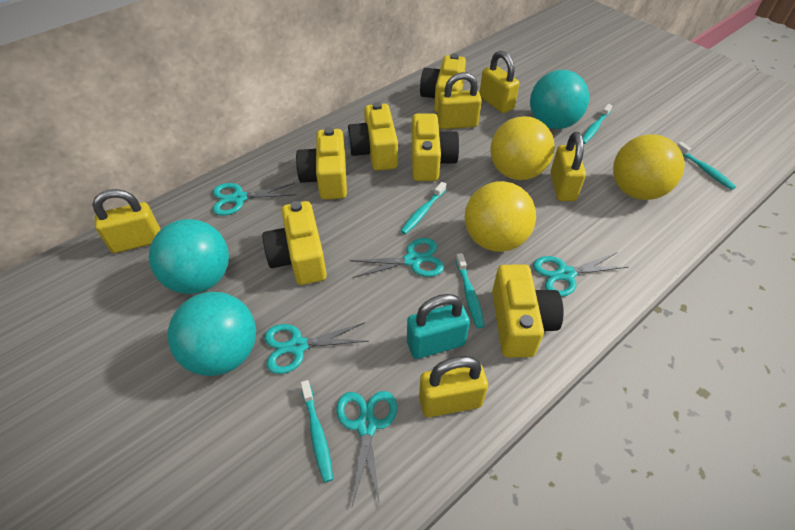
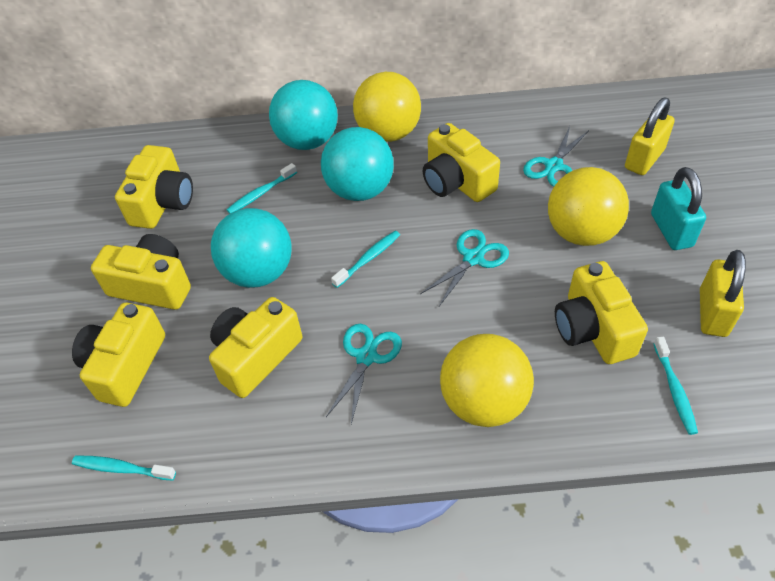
turquoise scissors: 5 -> 3
turquoise toothbrush: 5 -> 4
yellow padlock: 5 -> 2

